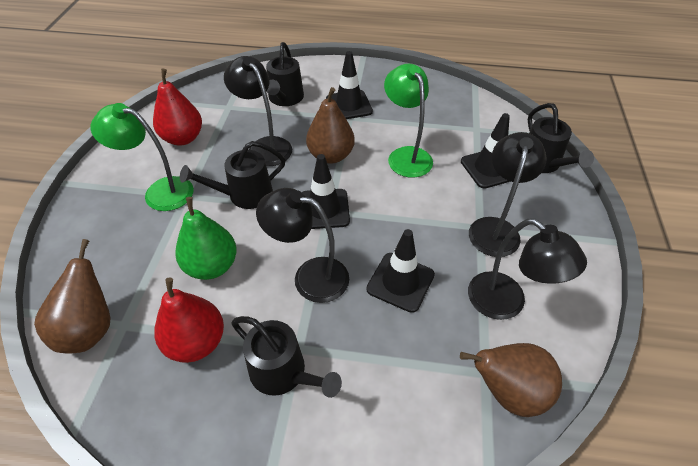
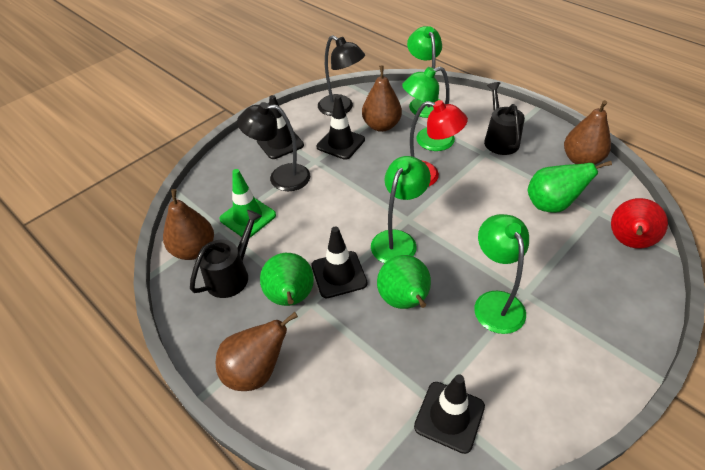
black lamp: 4 -> 2
black watering can: 4 -> 2
brown pear: 3 -> 4
green lamp: 2 -> 4
green pear: 1 -> 3
green traffic cone: 0 -> 1
red lamp: 0 -> 1
red pear: 2 -> 1

